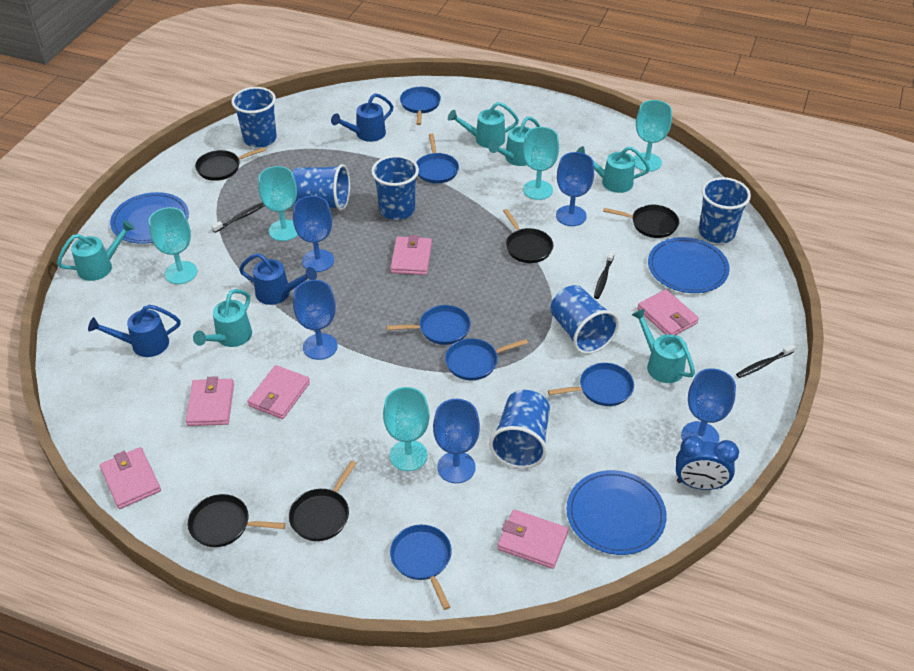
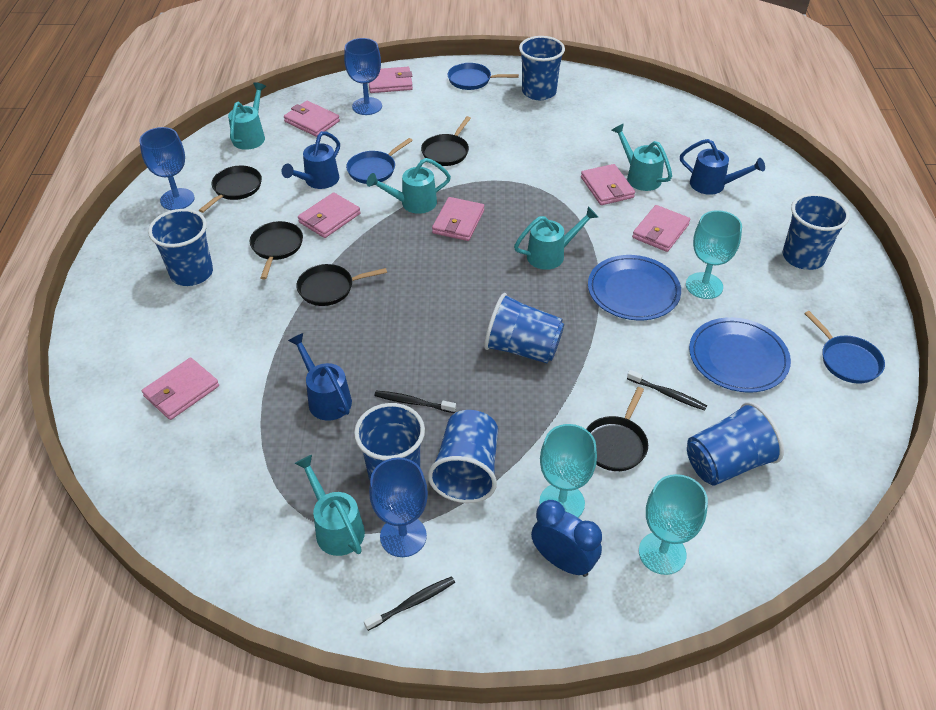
blue cup: 6 -> 7
blue goblet: 5 -> 3
blue pan: 6 -> 3
blue plate: 3 -> 2
pink wallet: 6 -> 7
turquoise goblet: 5 -> 3
turquoise watering can: 6 -> 5

